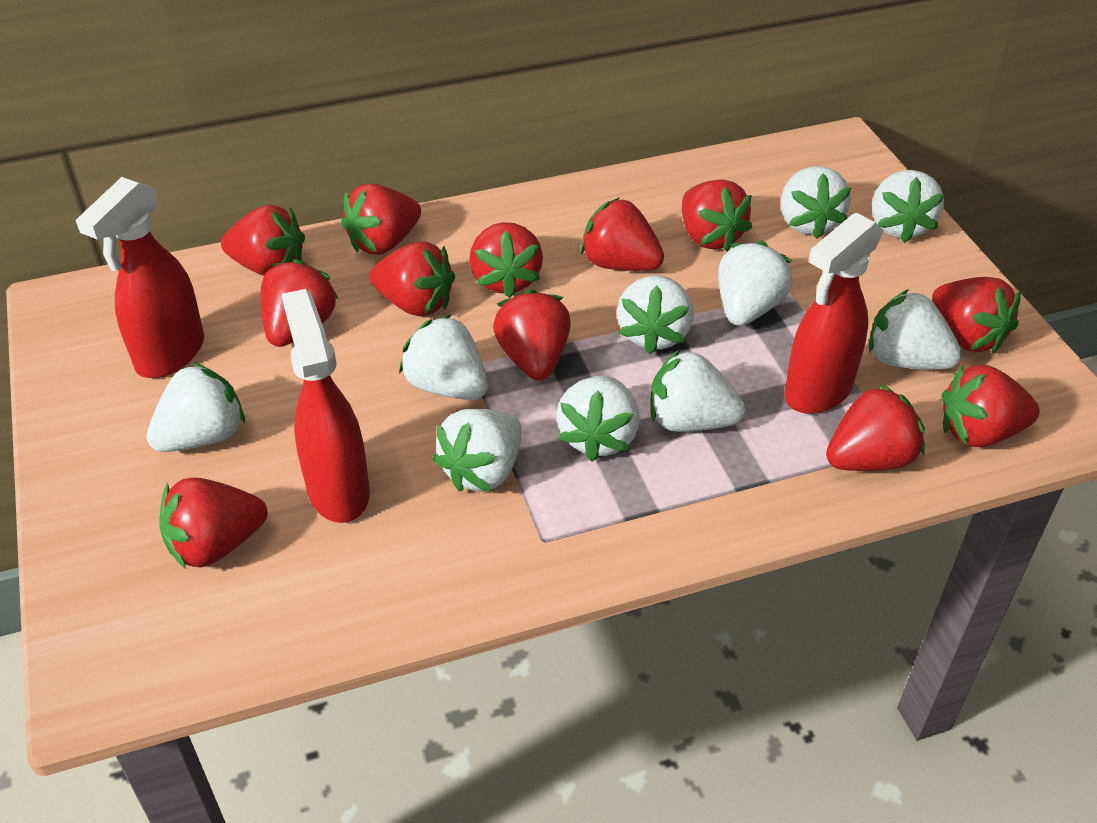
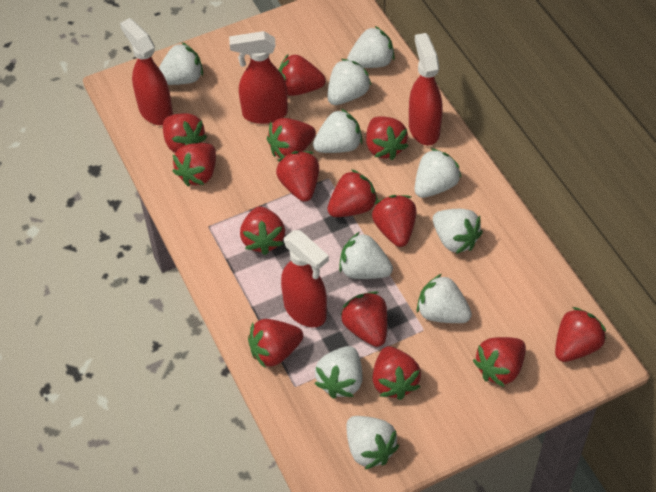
red spray bottle: 3 -> 4
red strawberry: 12 -> 14

